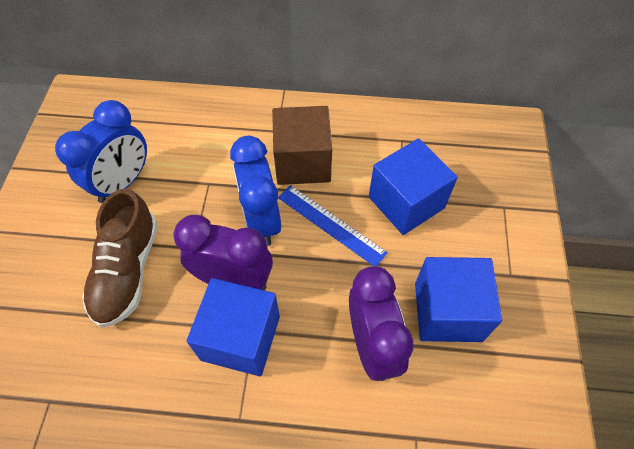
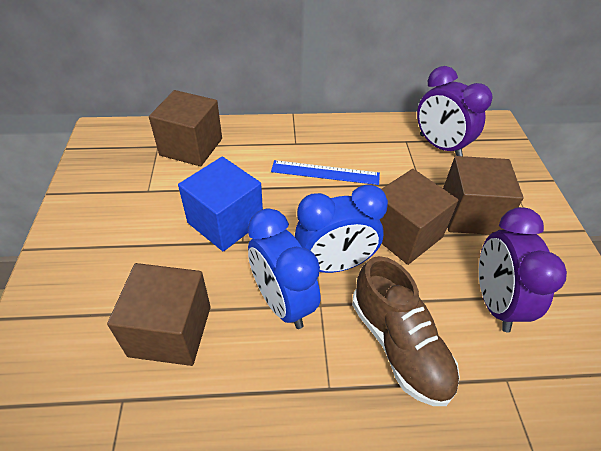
blue cube: 3 -> 1
brown cube: 1 -> 4

